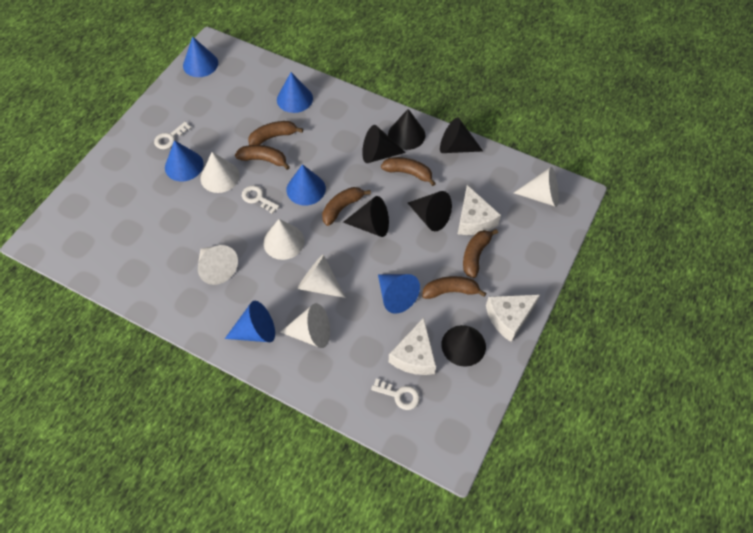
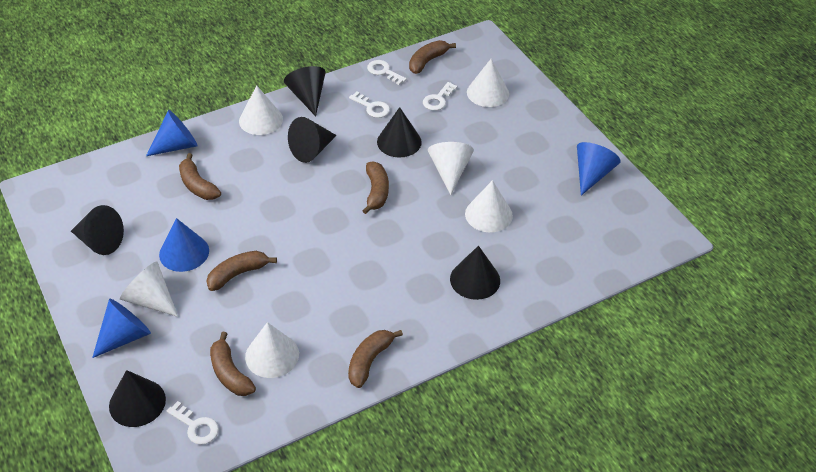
blue cone: 6 -> 4
white cheese: 3 -> 0
white key: 3 -> 4

